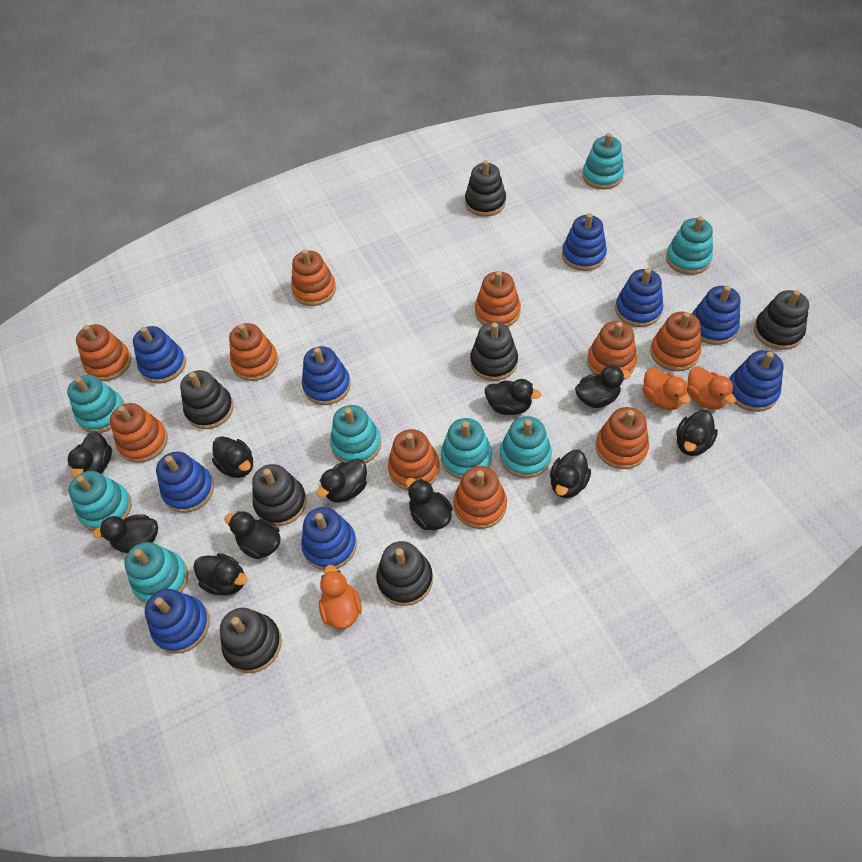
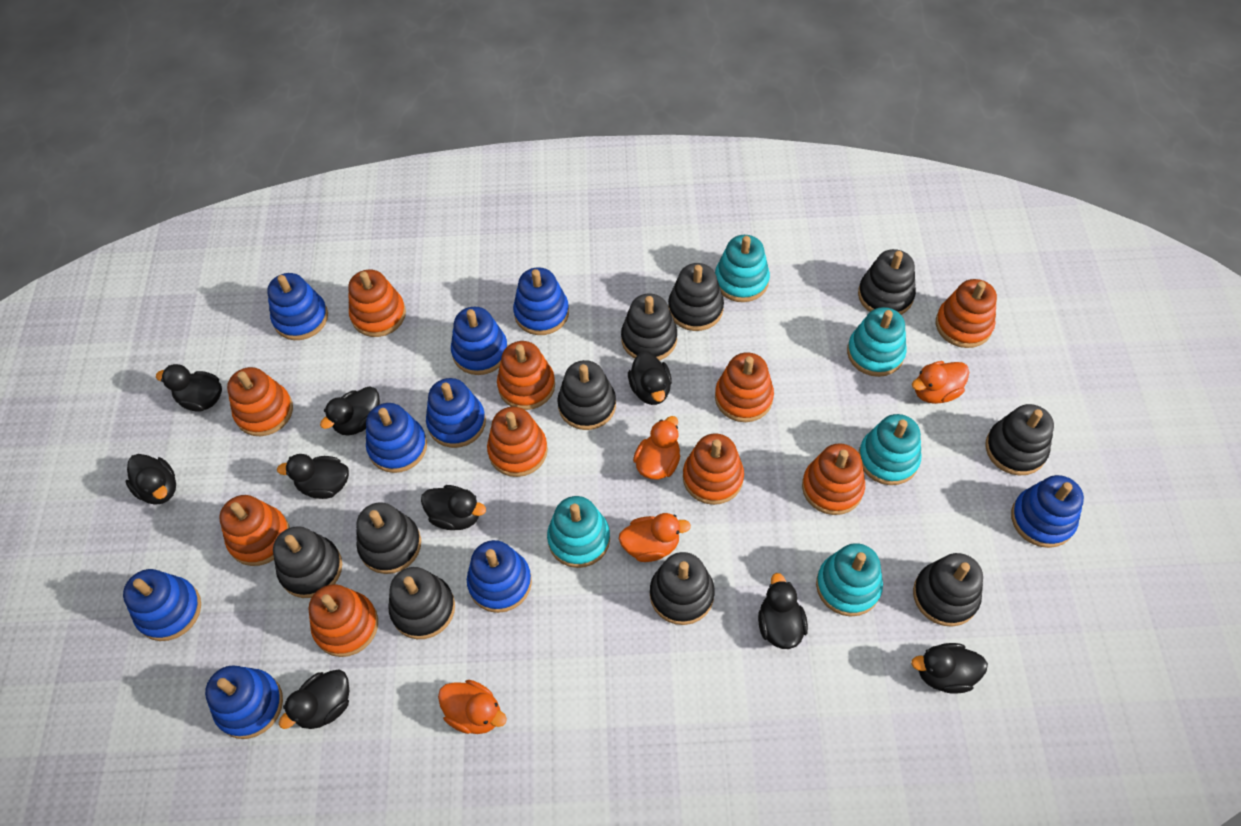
black duck: 11 -> 9
black stacking toy: 7 -> 10
orange duck: 3 -> 4
turquoise stacking toy: 8 -> 5

